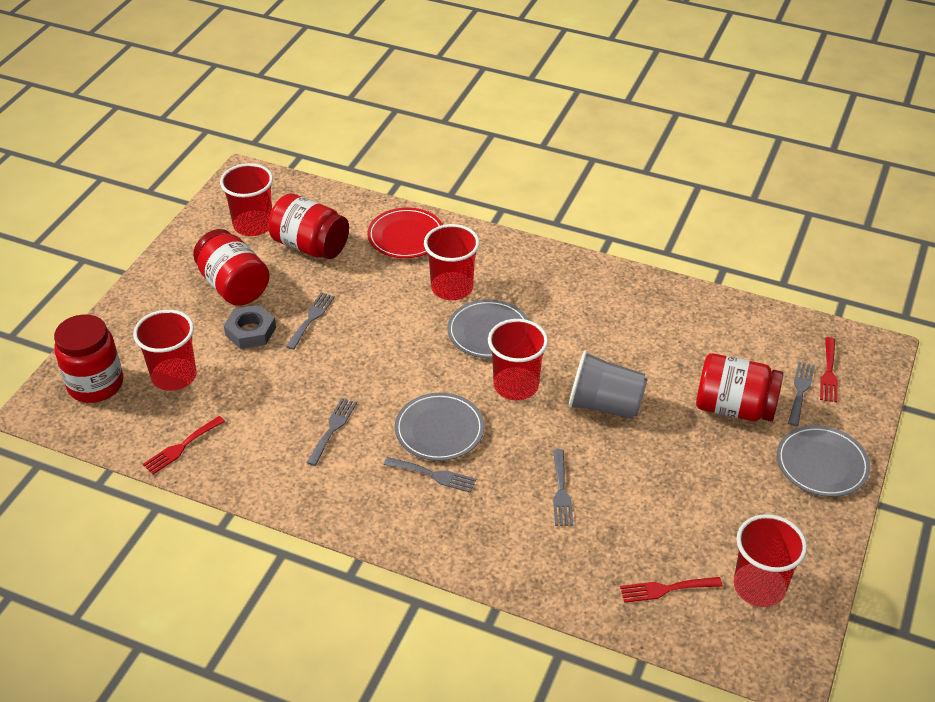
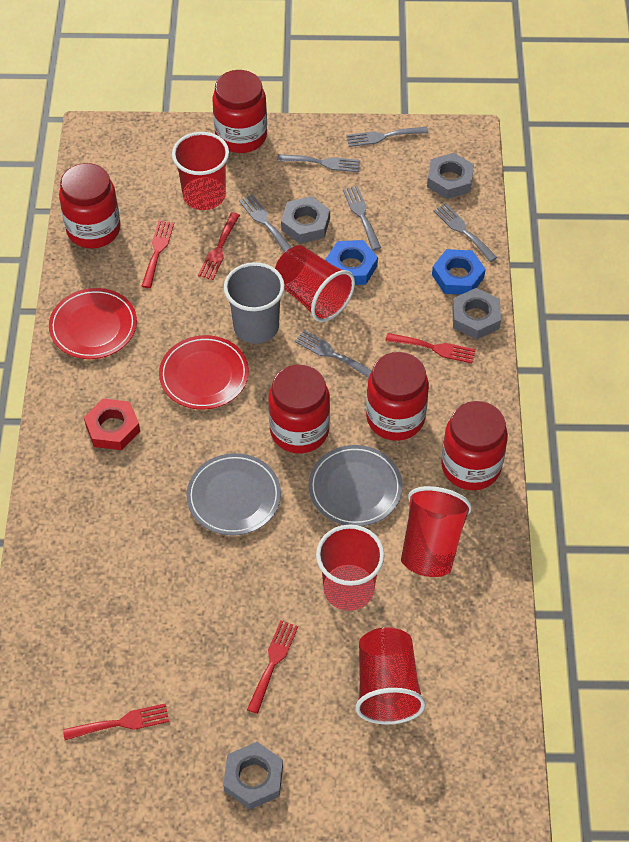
blue nut: 0 -> 2
grey fork: 5 -> 6
grey nut: 1 -> 4
grey plate: 3 -> 2
red fork: 3 -> 5
red jar: 4 -> 5
red nut: 0 -> 1
red plate: 1 -> 2

